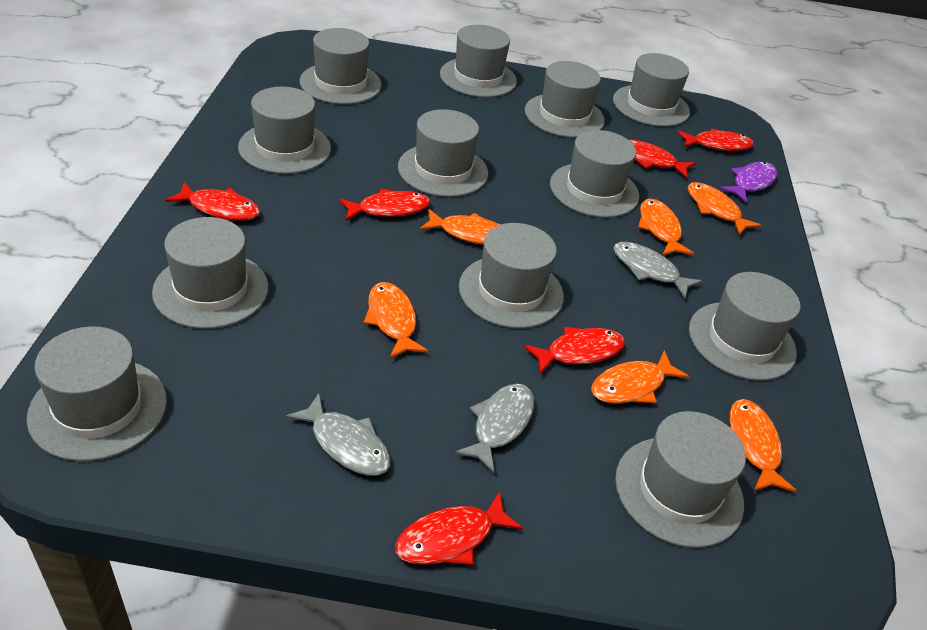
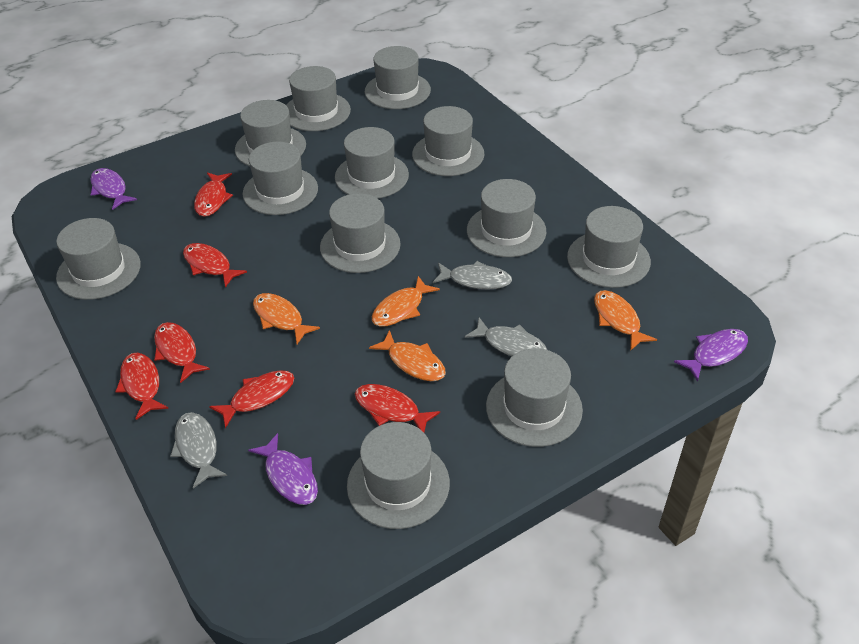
orange fish: 6 -> 4
purple fish: 1 -> 3

